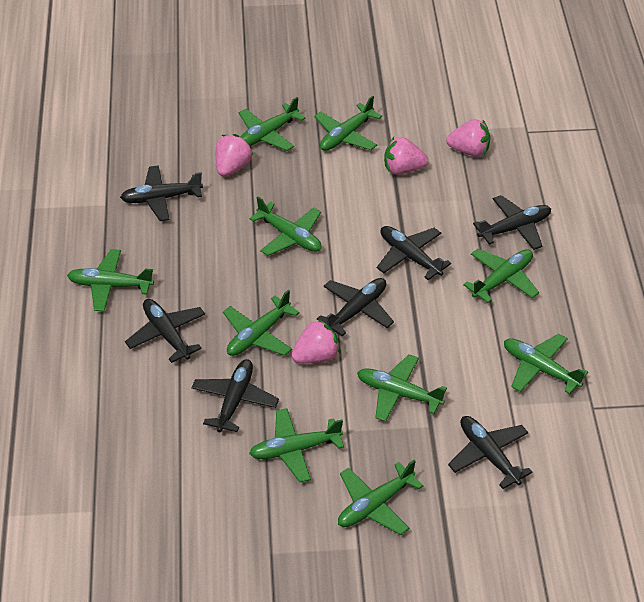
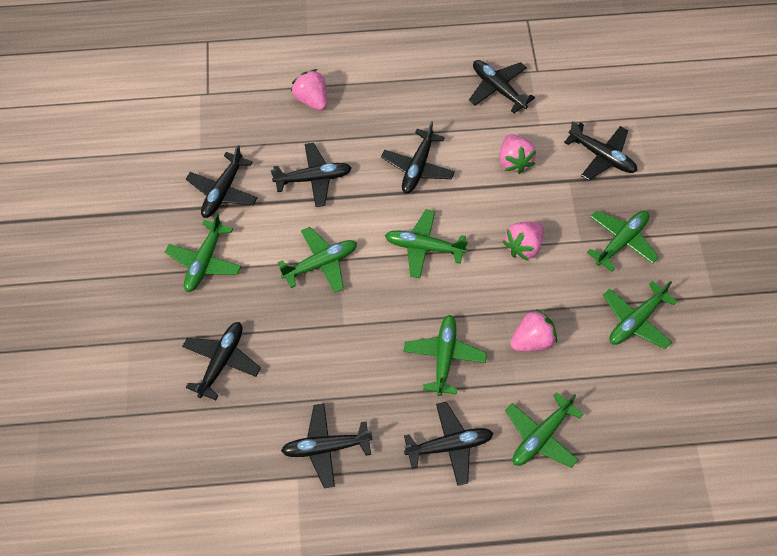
black plane: 7 -> 8
green plane: 10 -> 7

